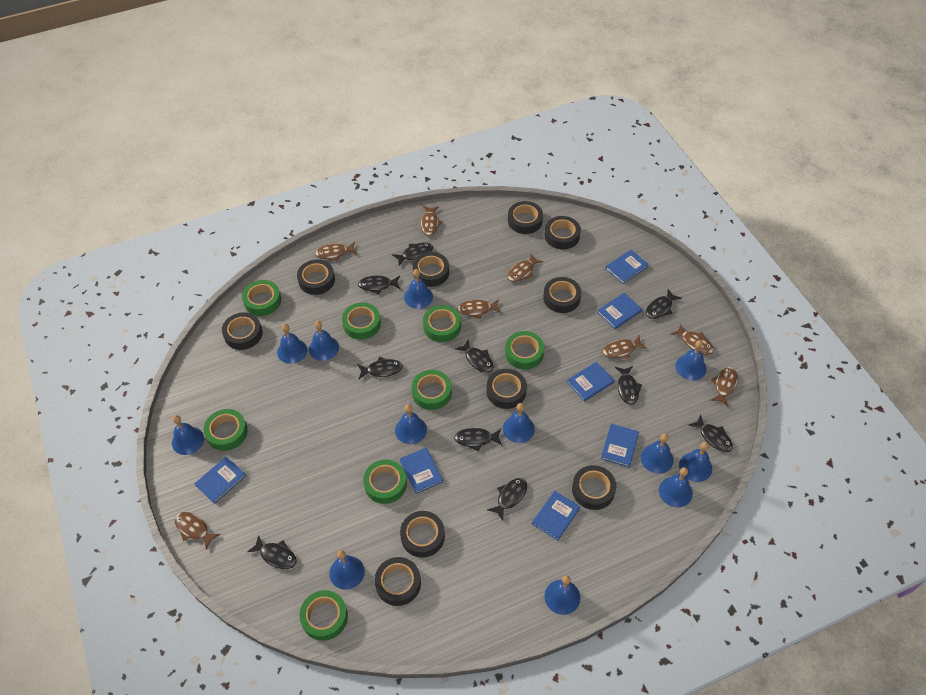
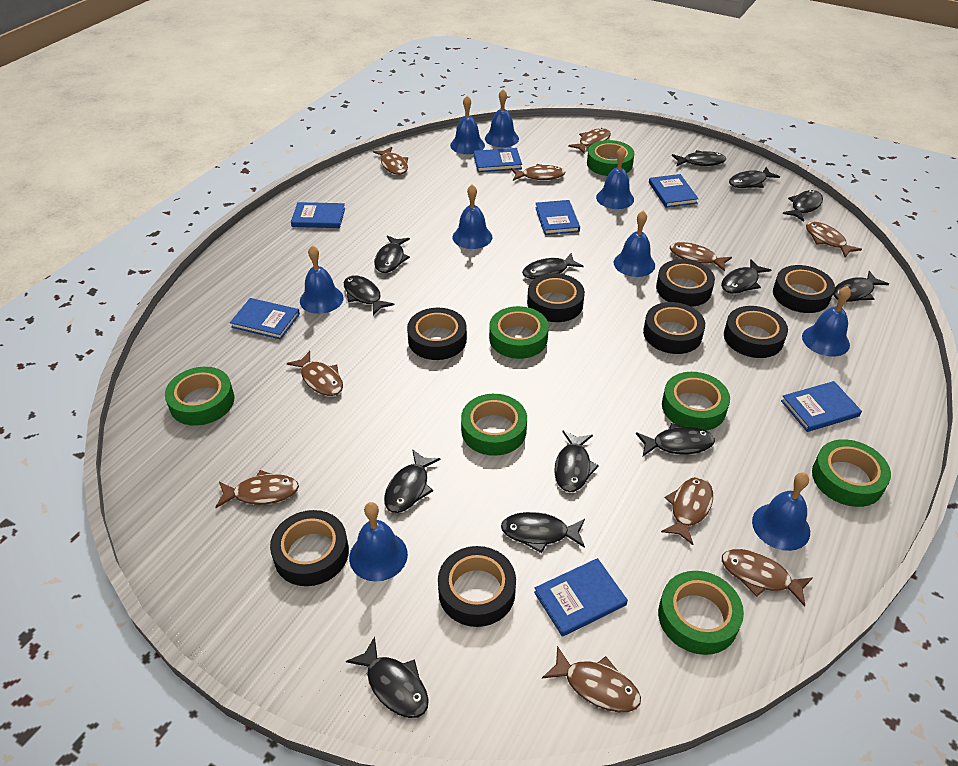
black fish: 10 -> 13
black tape: 10 -> 8
blue bell: 12 -> 9
brown fish: 8 -> 10
green tape: 8 -> 7

